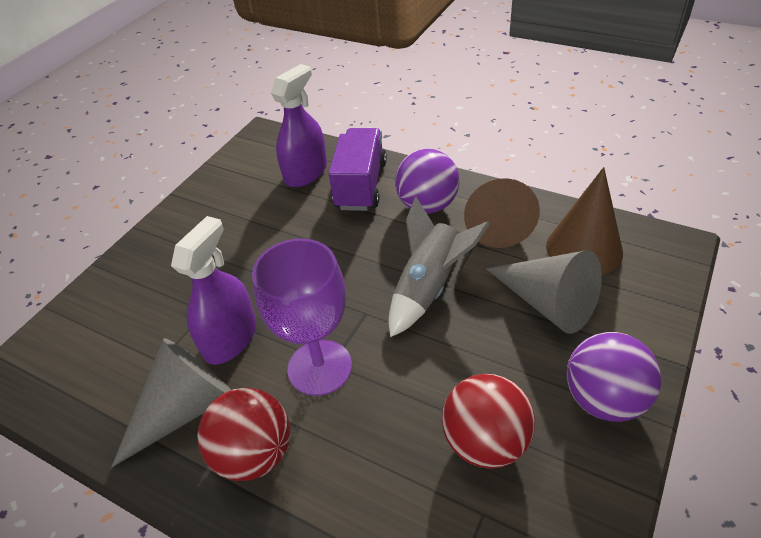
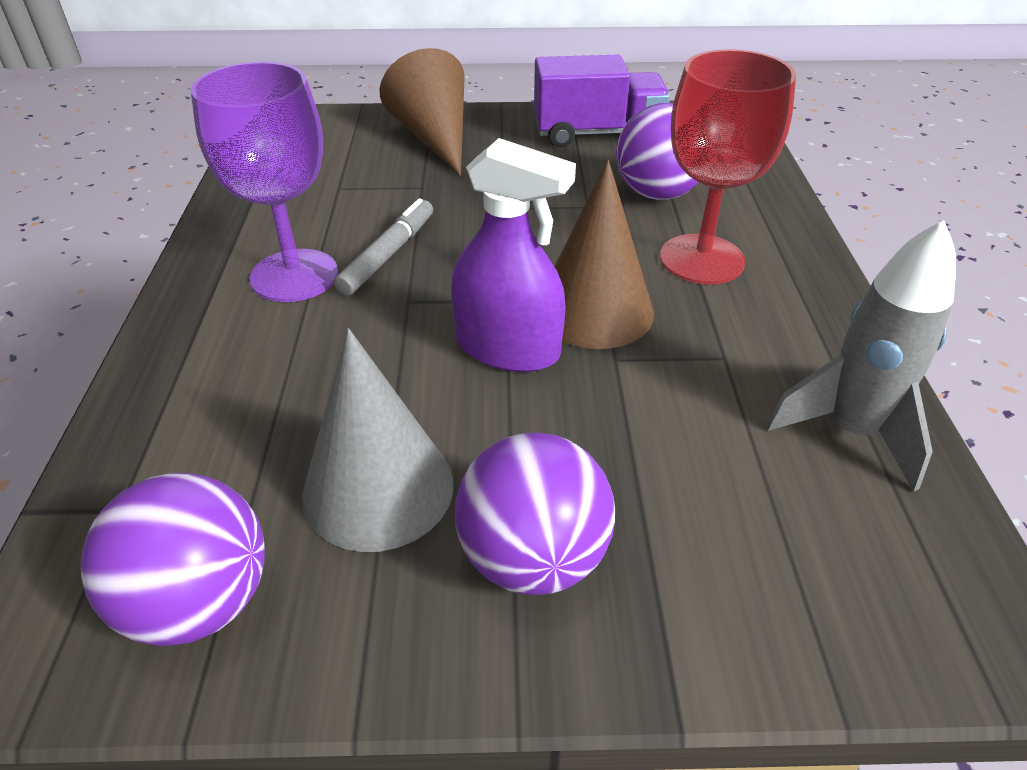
grey cone: 2 -> 1
grey marker: 0 -> 1
purple ball: 2 -> 3
purple spray bottle: 2 -> 1
red ball: 2 -> 0
red goblet: 0 -> 1

